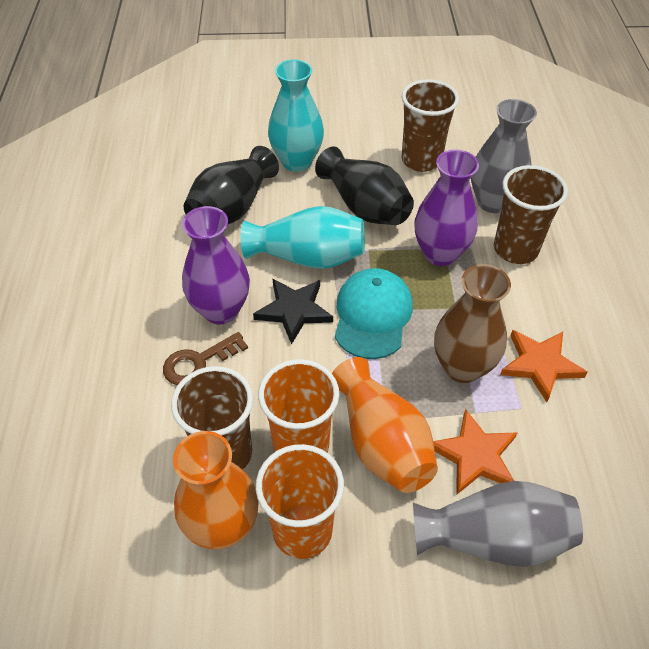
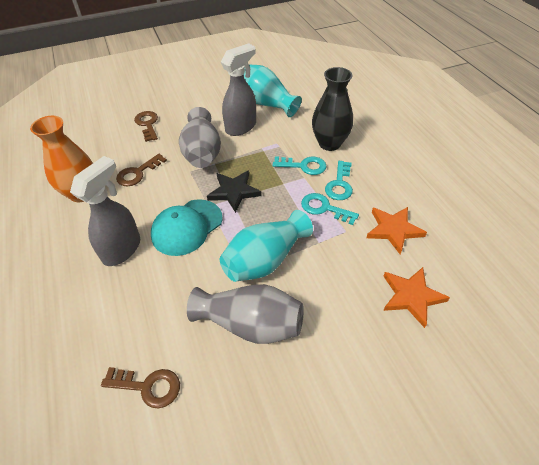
black vase: 2 -> 1
brown cup: 3 -> 0
brown key: 1 -> 3
brown vase: 1 -> 0
grey spray bottle: 0 -> 2
orange cup: 2 -> 0
orange vase: 2 -> 1
purple vase: 2 -> 0
turquoise key: 0 -> 3

